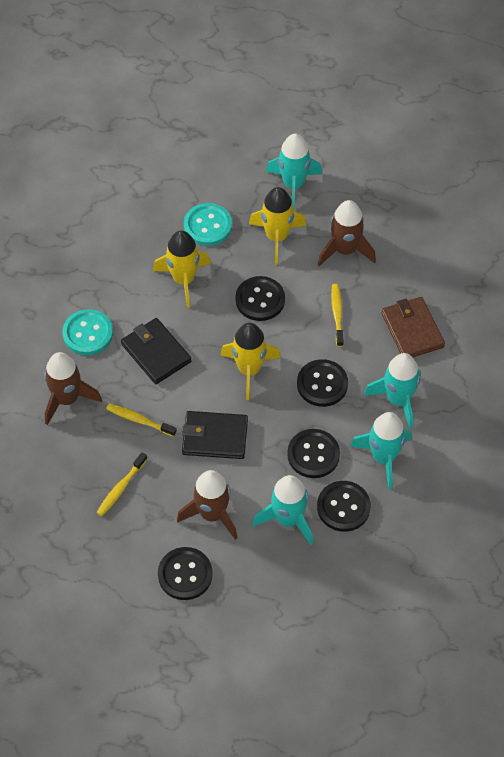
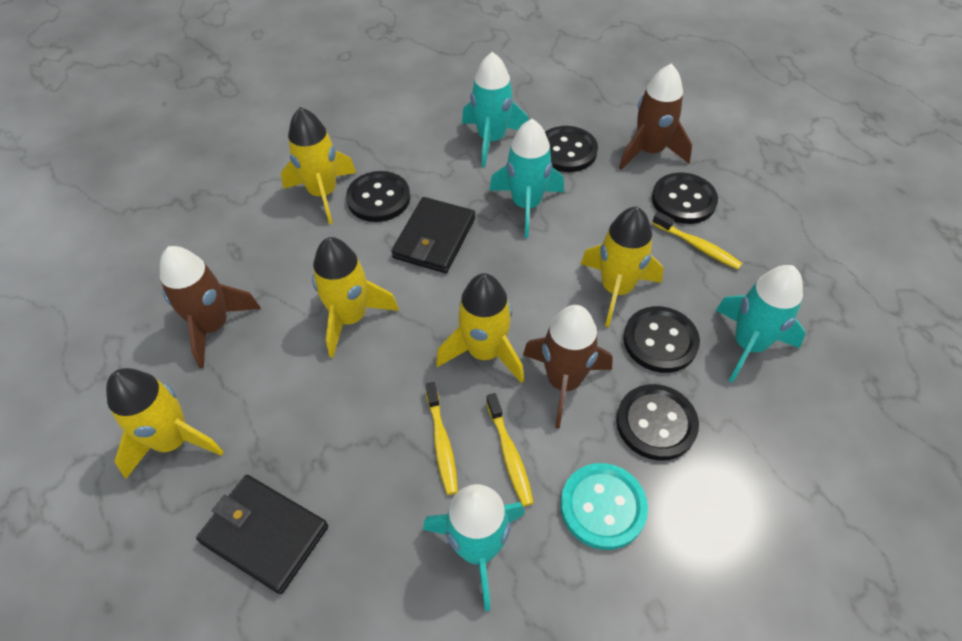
brown wallet: 1 -> 0
turquoise button: 2 -> 1
yellow rocket: 3 -> 5

